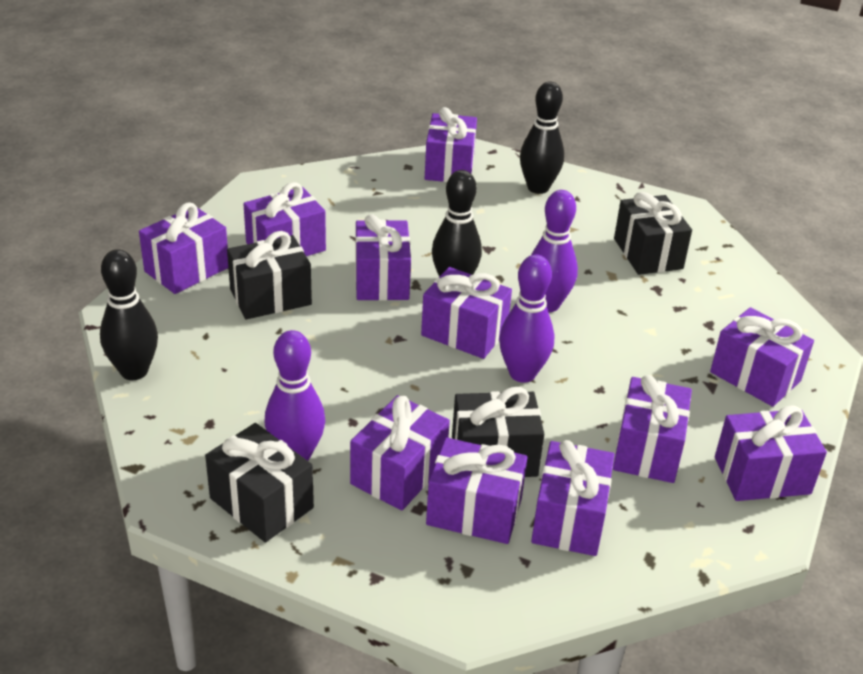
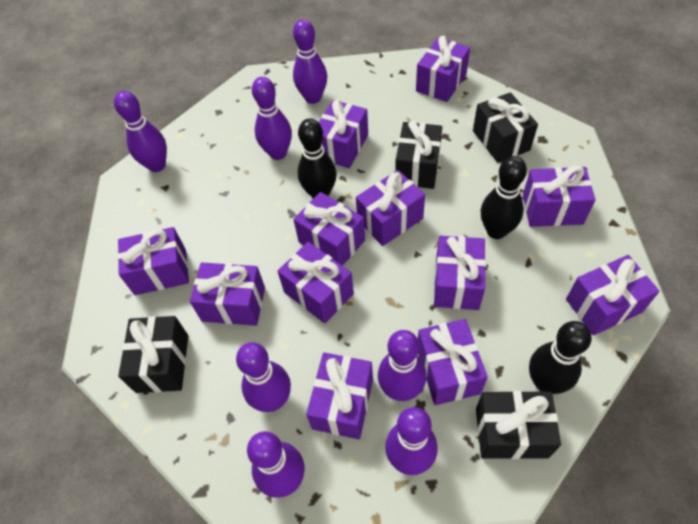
purple bowling pin: 3 -> 7
purple gift: 11 -> 12

